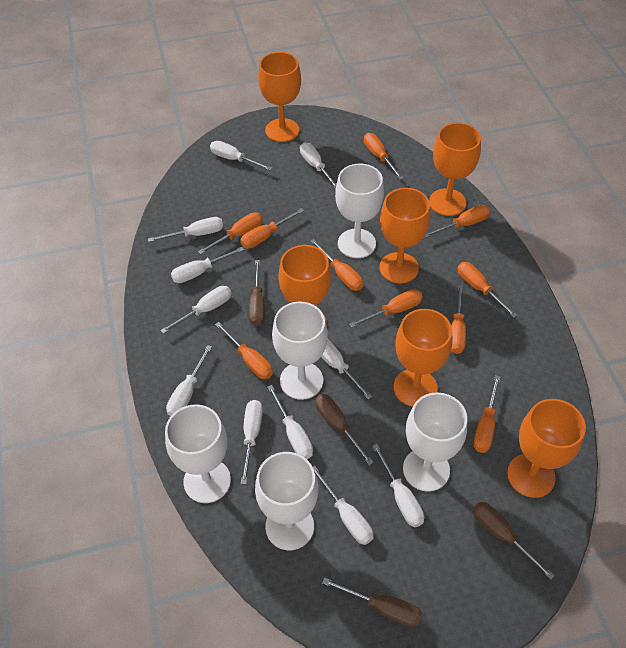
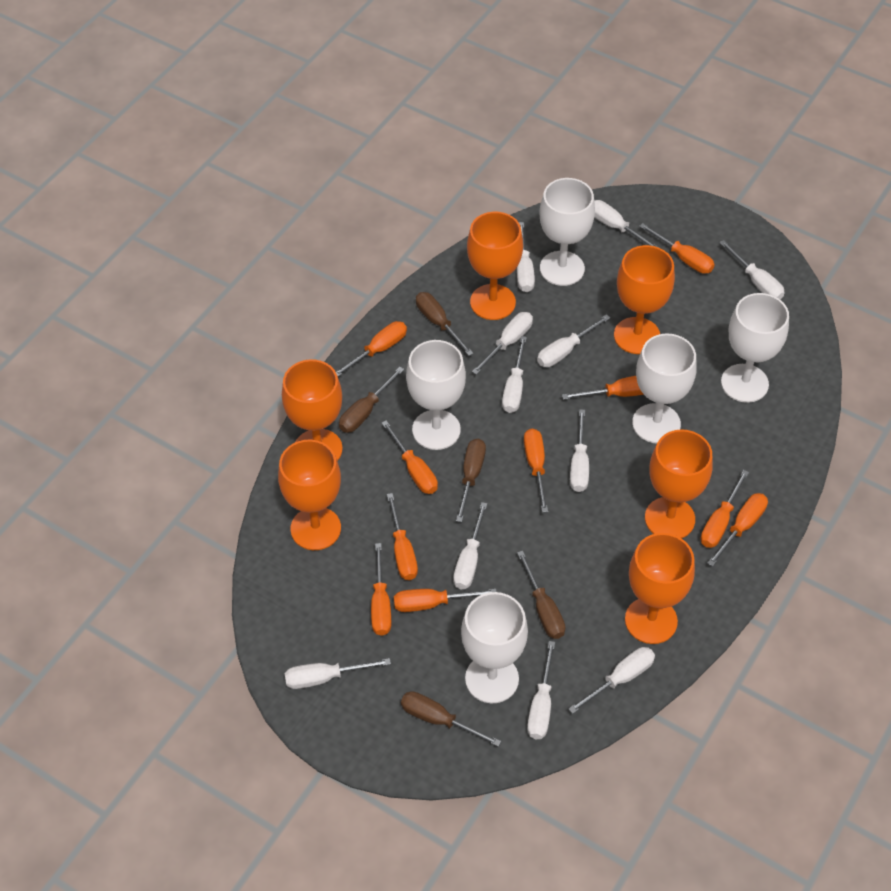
brown screwdriver: 4 -> 5

